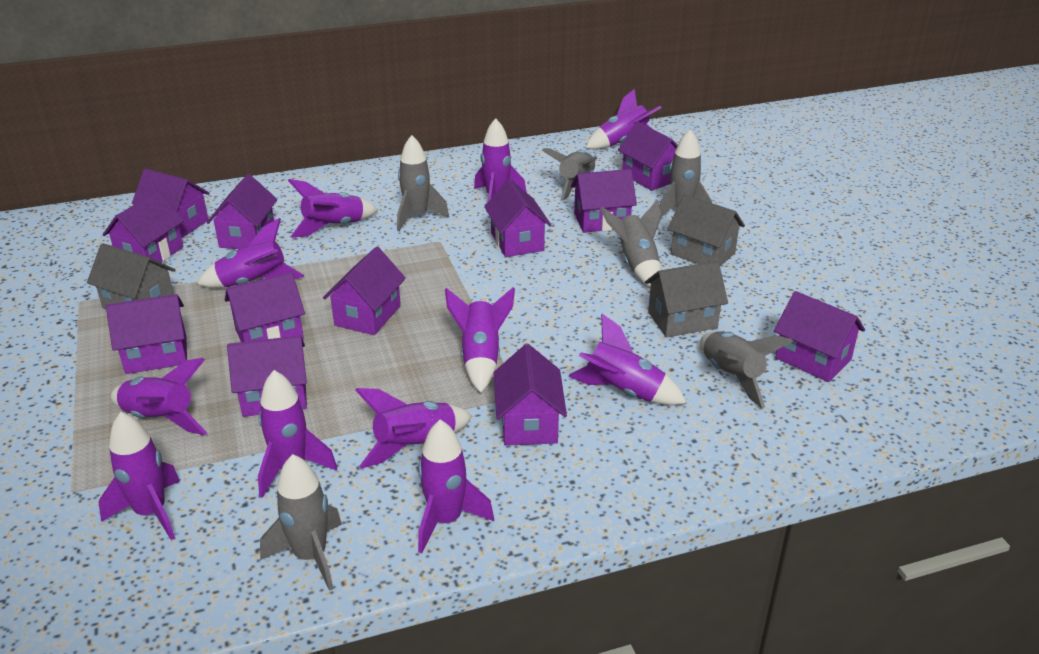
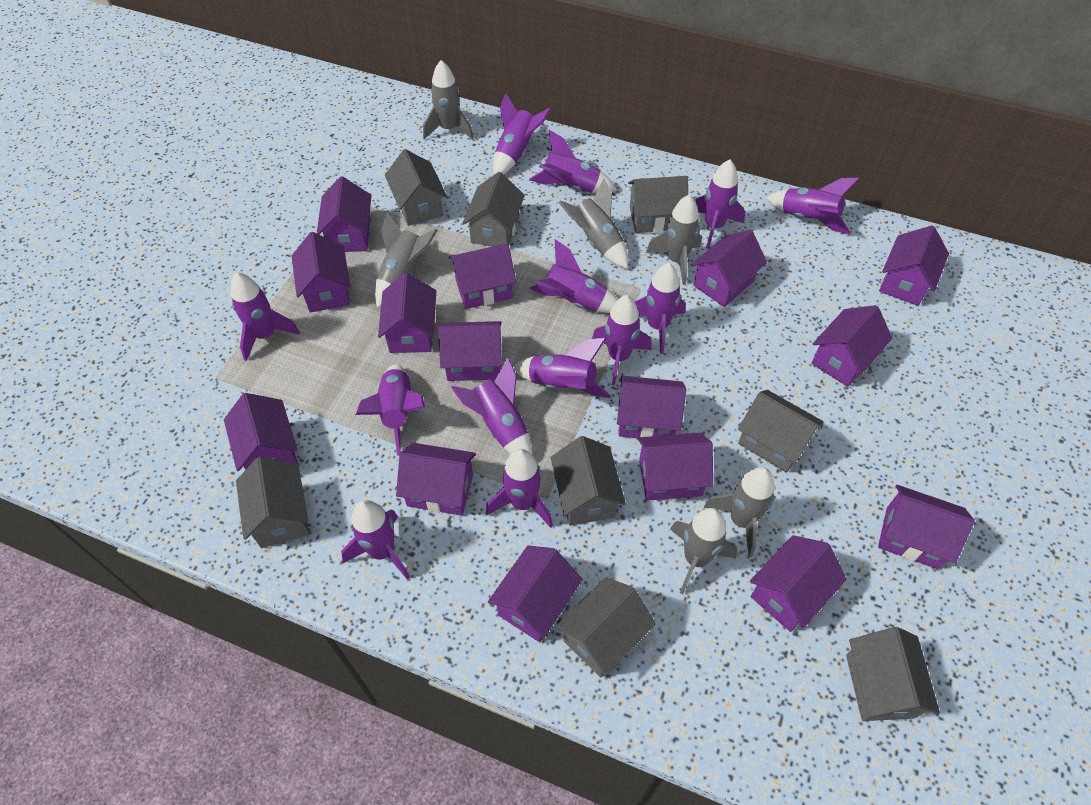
grey house: 3 -> 8
purple house: 12 -> 15
purple rocket: 11 -> 13

